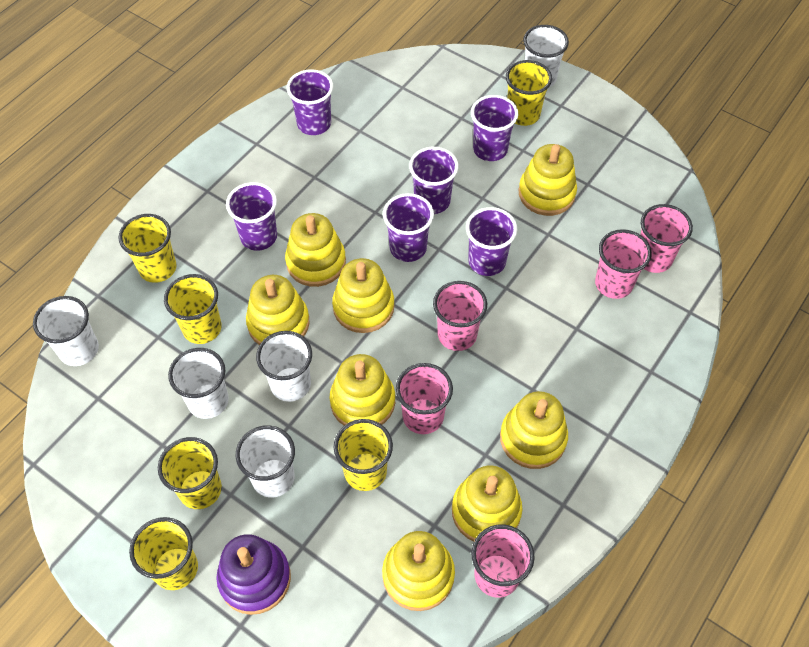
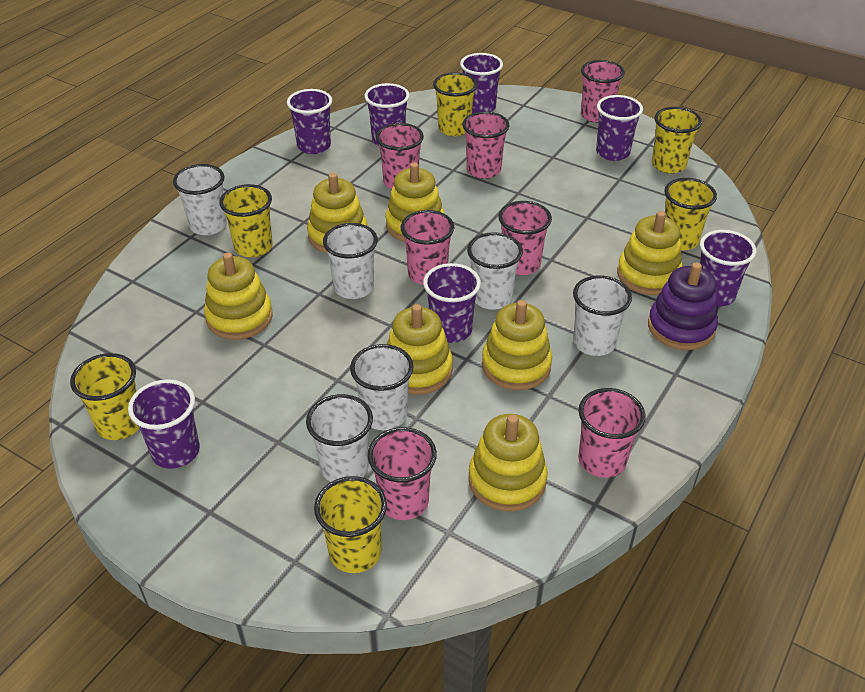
pink cup: 5 -> 7
purple cup: 6 -> 7
white cup: 5 -> 6
yellow stacking toy: 8 -> 7

